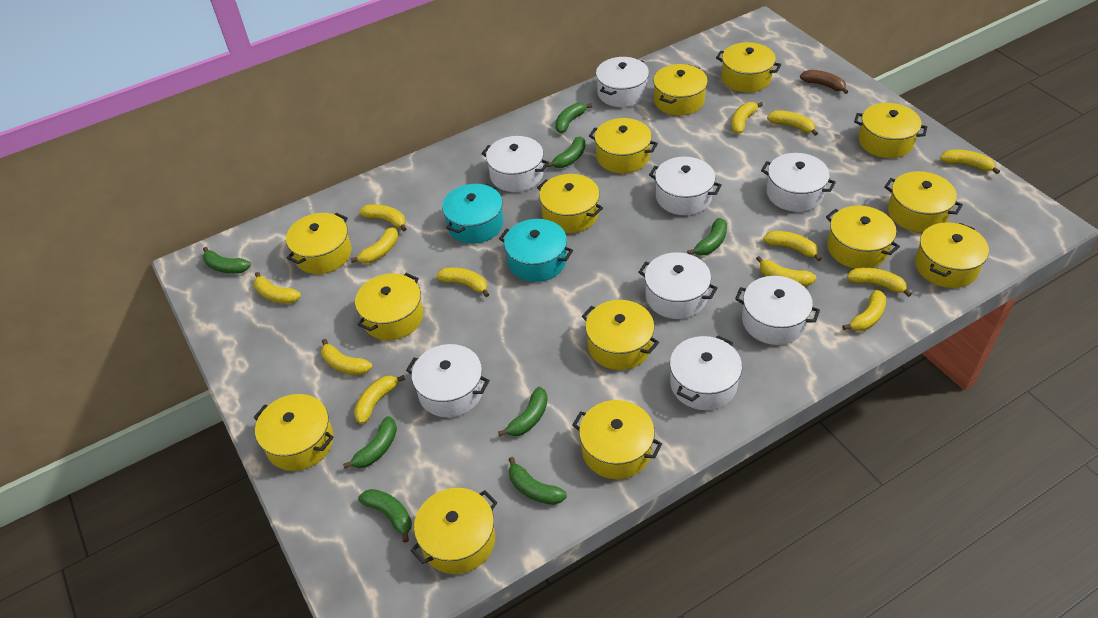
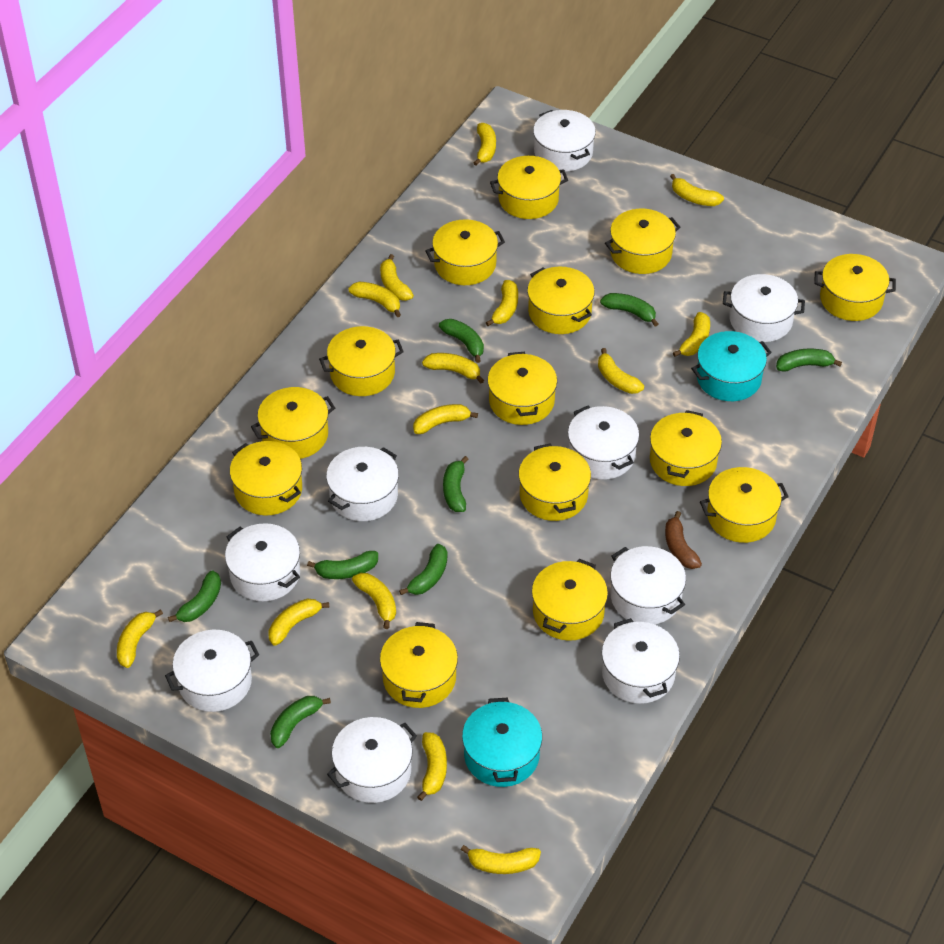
white pot: 8 -> 9
yellow banana: 13 -> 14

